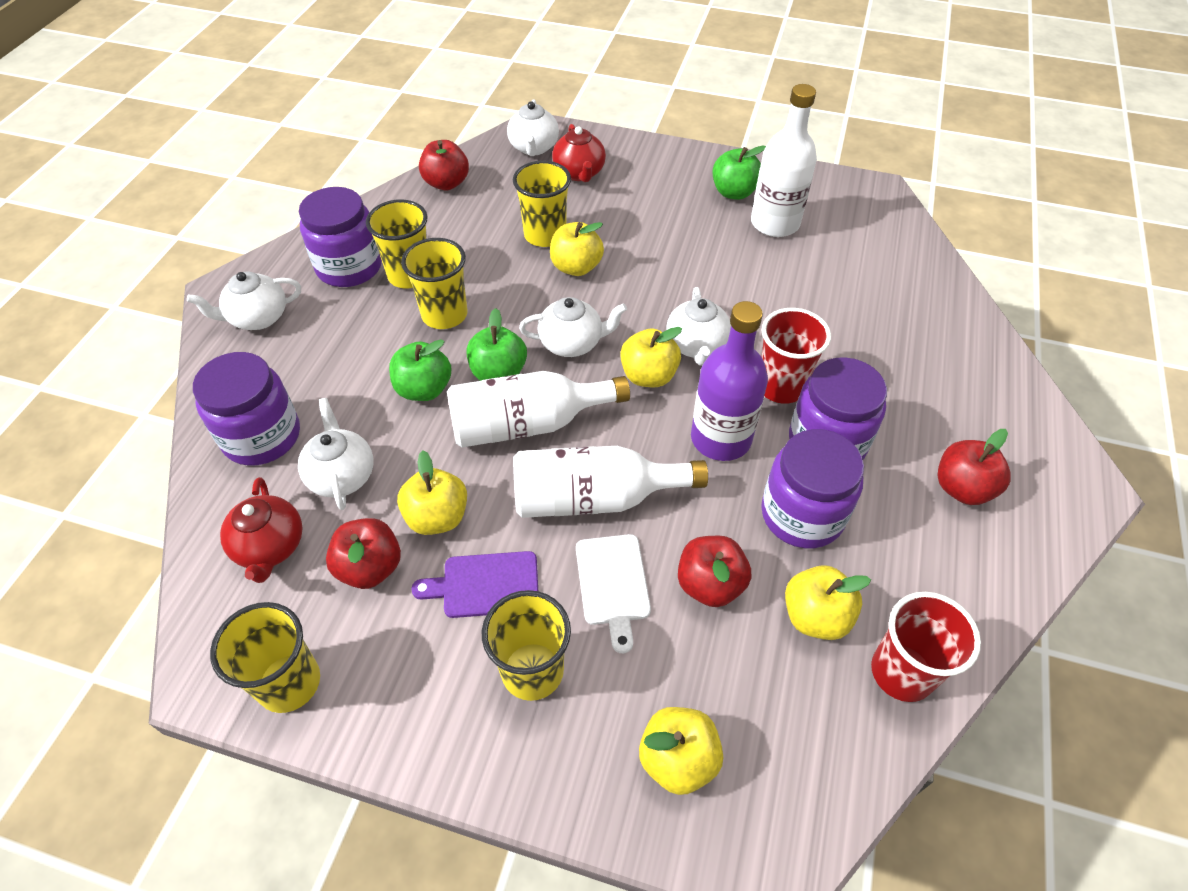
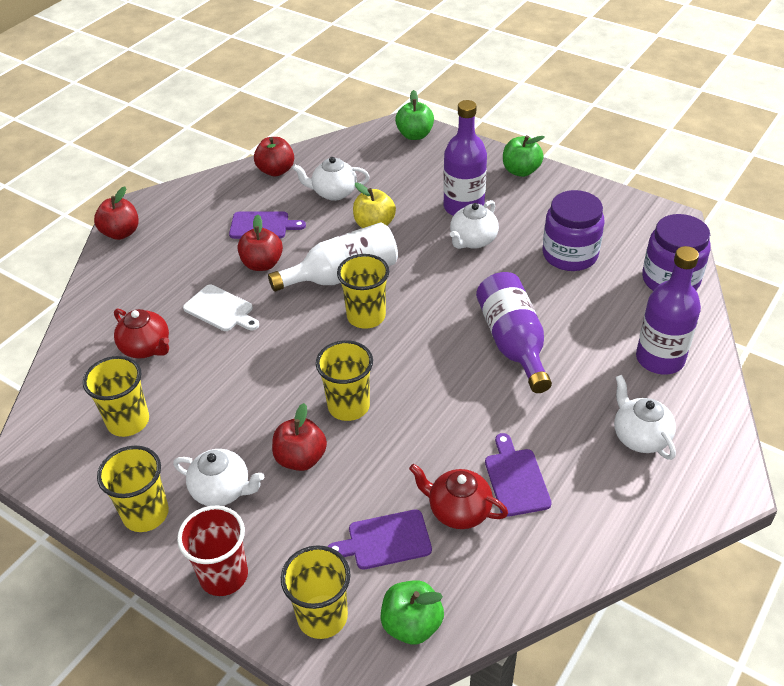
purple bottle: 1 -> 3
purple cutting board: 1 -> 3
purple jar: 4 -> 2
red cup: 2 -> 1
white bottle: 3 -> 1
white teapot: 5 -> 4
yellow apple: 5 -> 1

